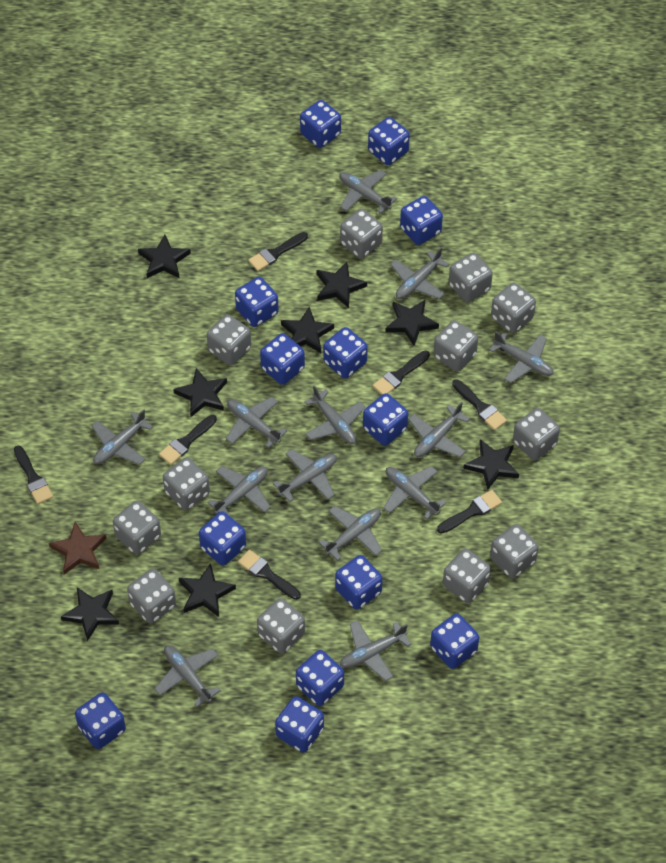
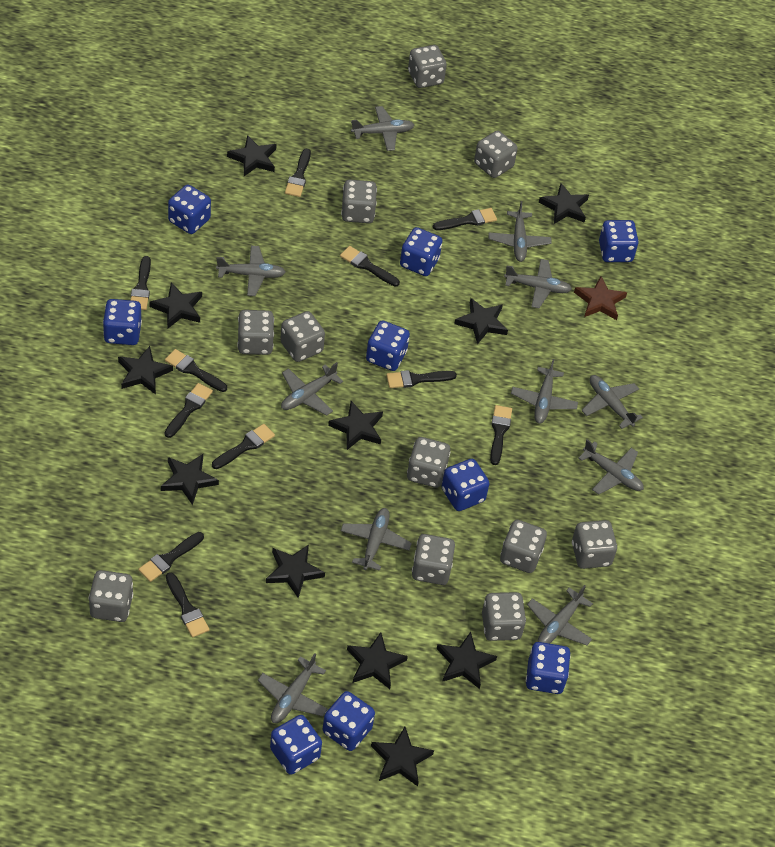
black brush: 7 -> 11
black star: 8 -> 11
blue dice: 13 -> 9
grey dice: 12 -> 11
grey plane: 13 -> 11

